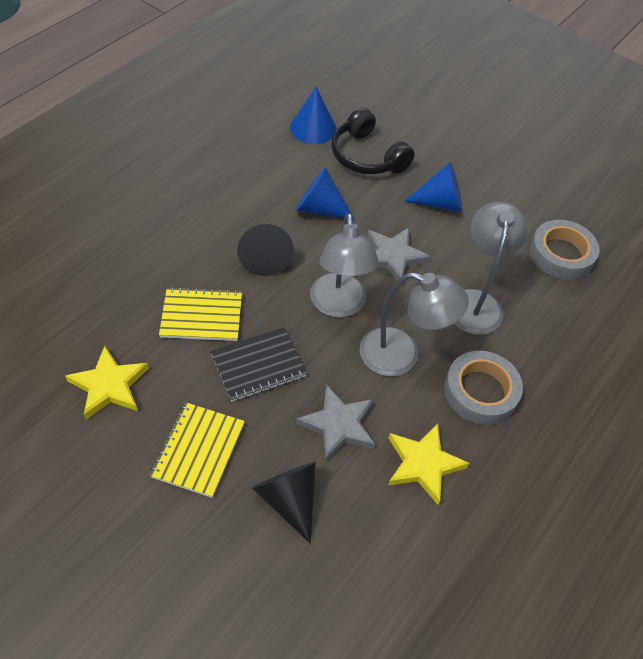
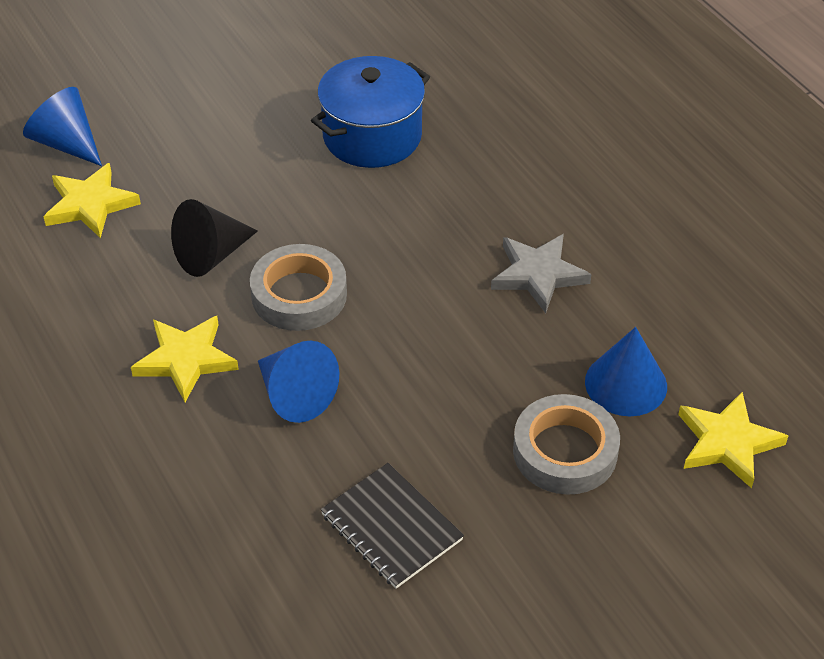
black cone: 2 -> 1
black headphones: 1 -> 0
blue pot: 0 -> 1
grey lamp: 3 -> 0
grey star: 2 -> 1
yellow notebook: 2 -> 0
yellow star: 2 -> 3

